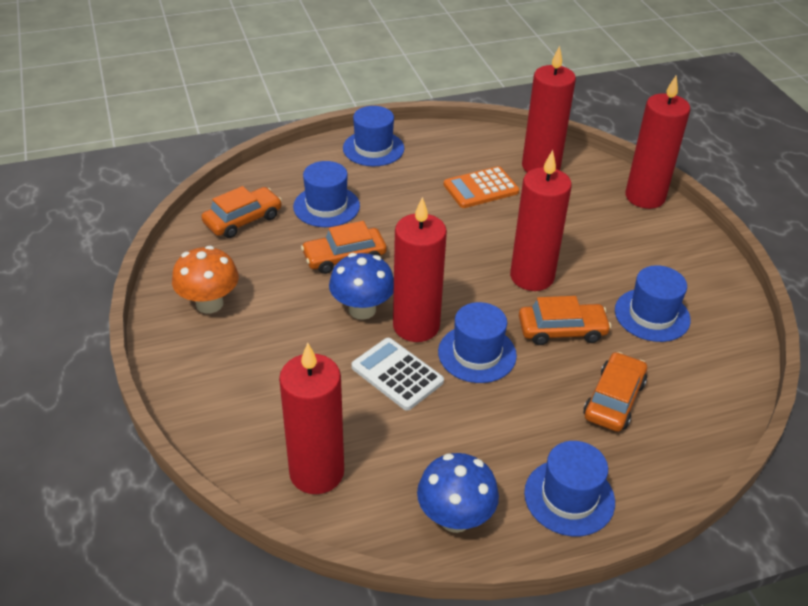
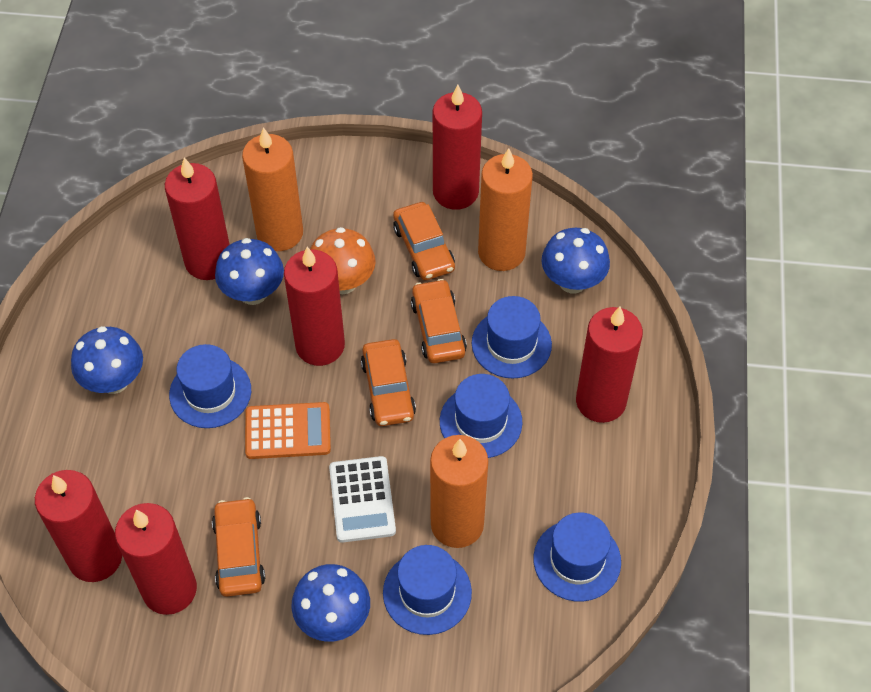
blue mushroom: 2 -> 4
orange candle: 0 -> 3
red candle: 5 -> 6

